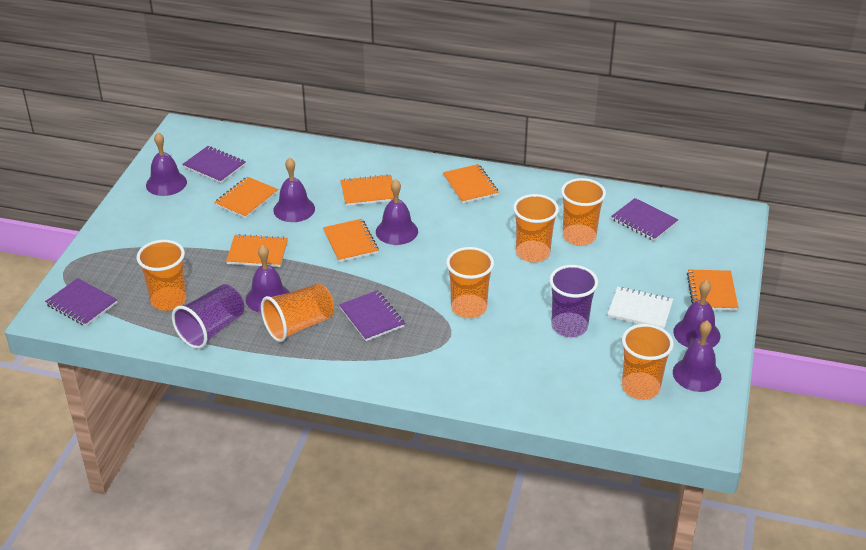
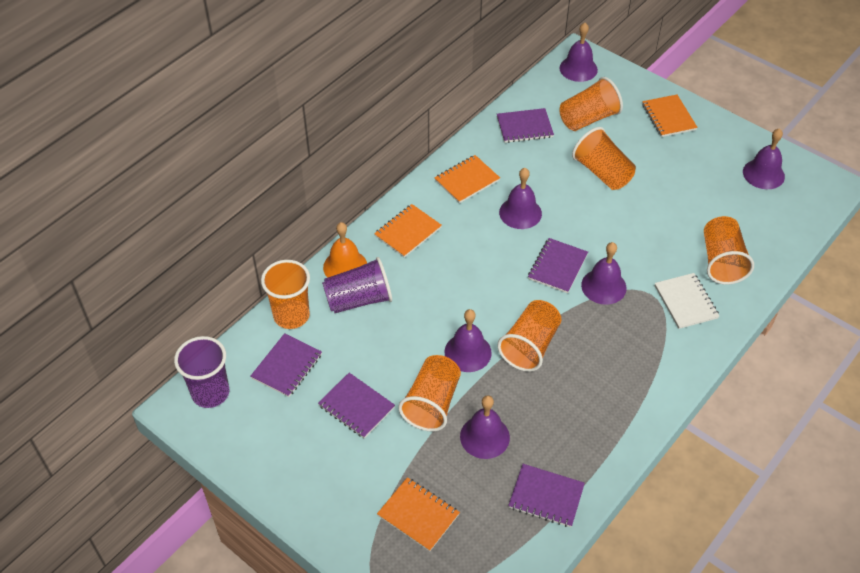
orange bell: 0 -> 1
orange notebook: 6 -> 4
purple notebook: 4 -> 5

